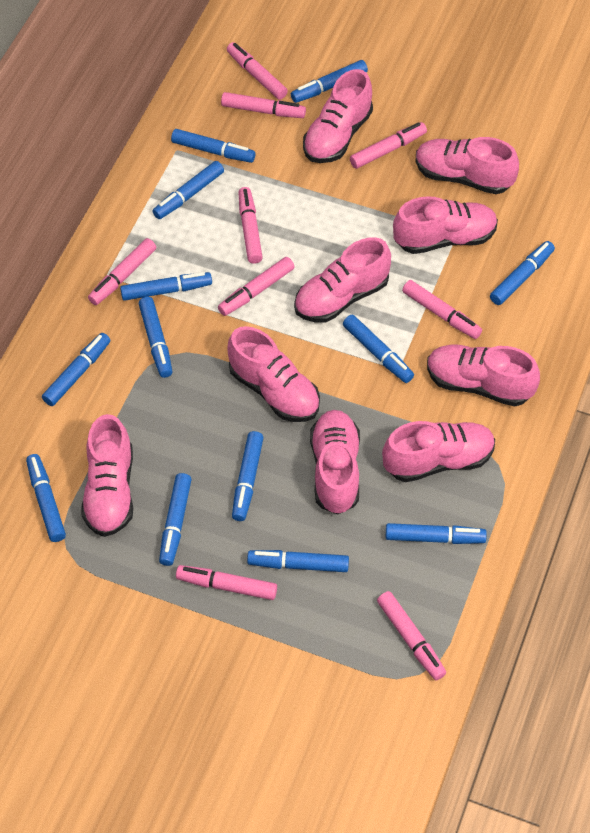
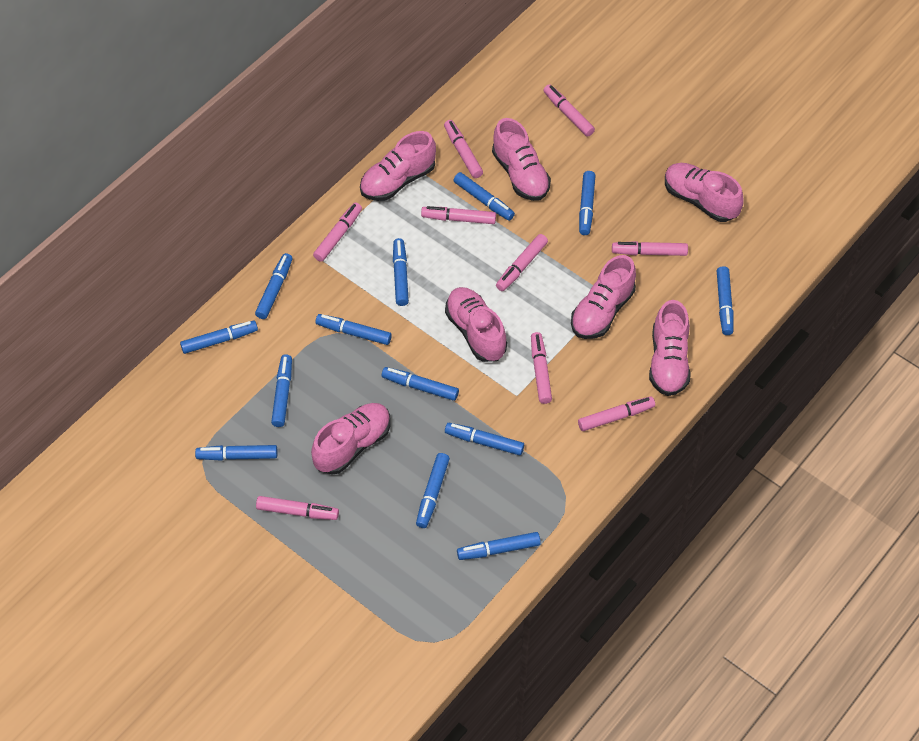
pink shoe: 9 -> 7

